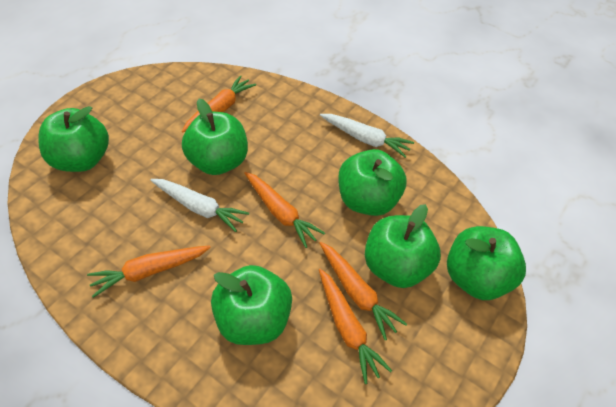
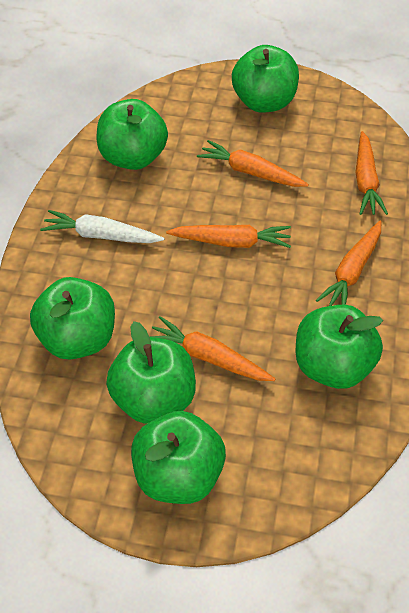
white carrot: 2 -> 1

